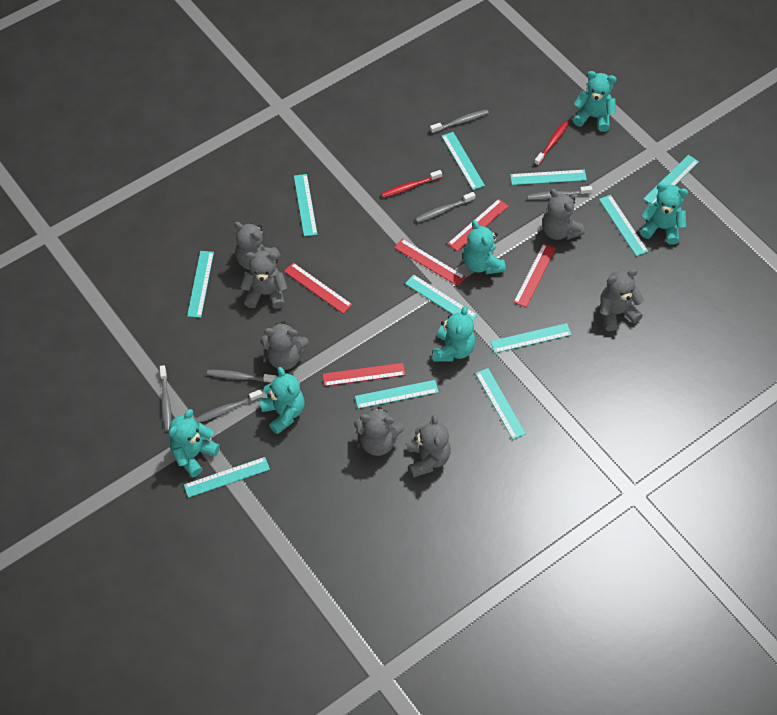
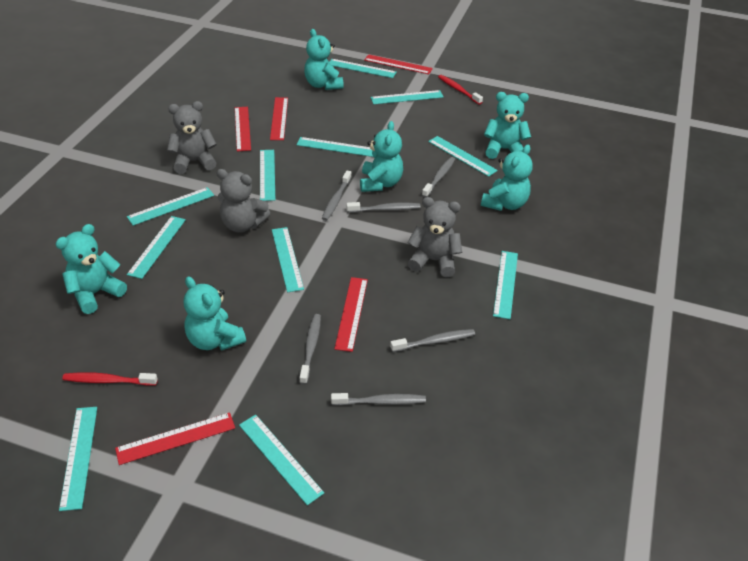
grey teddy bear: 7 -> 3

